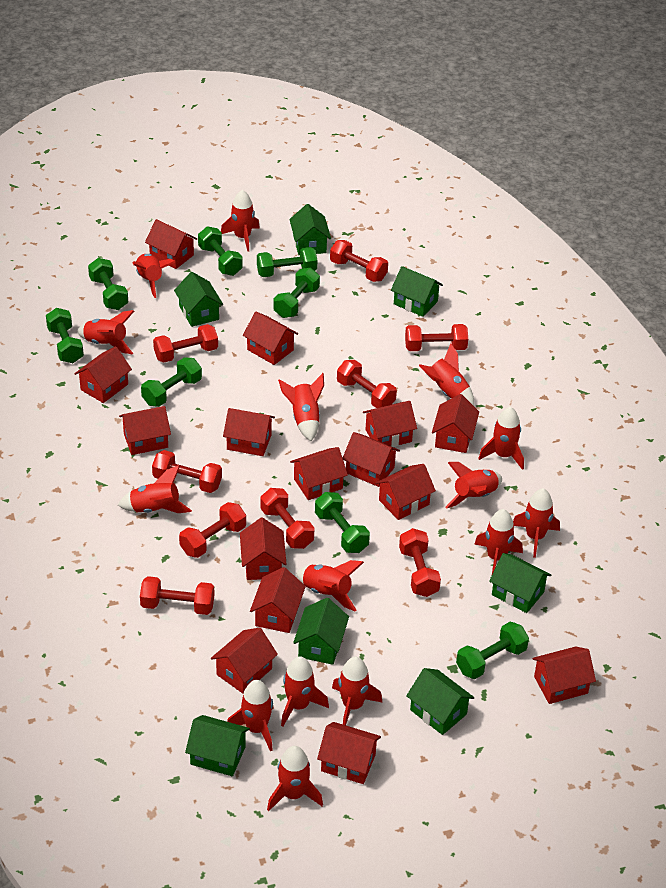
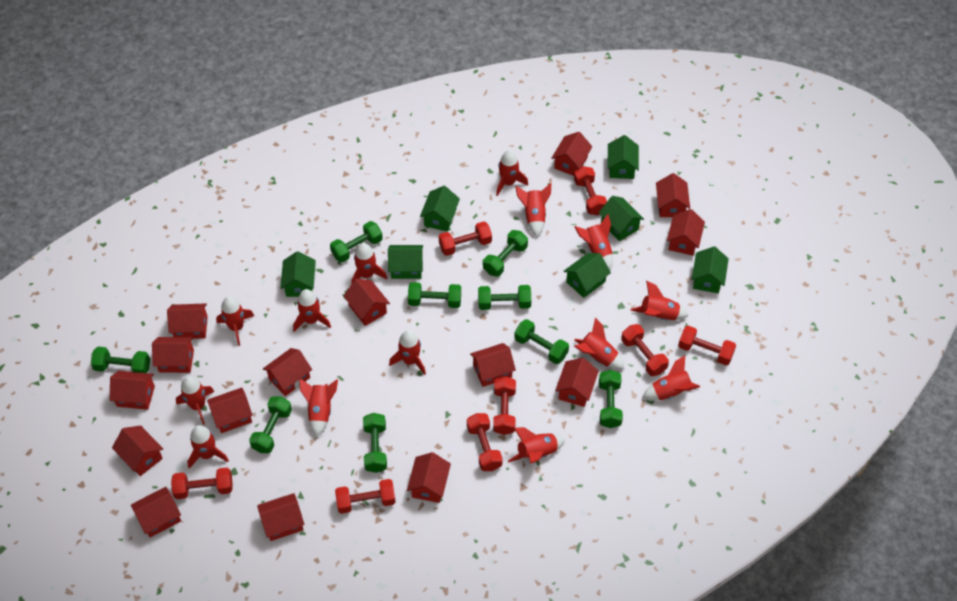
green dumbbell: 8 -> 9
red dumbbell: 9 -> 8
red rocket: 15 -> 14

